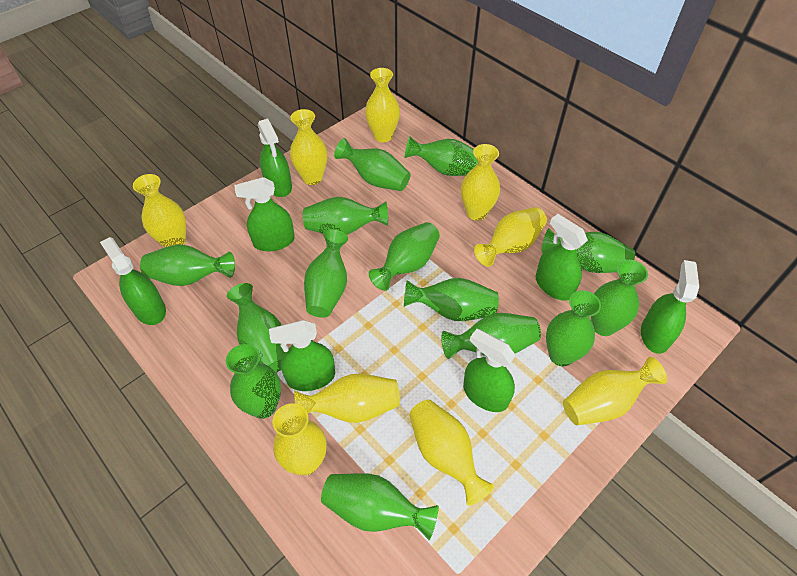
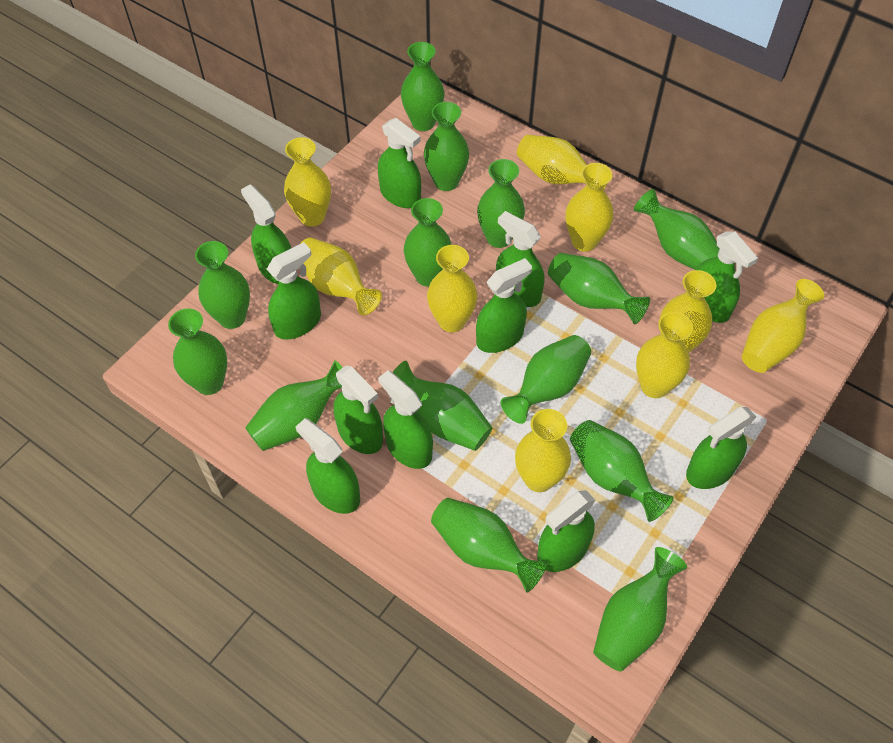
green spray bottle: 7 -> 11

